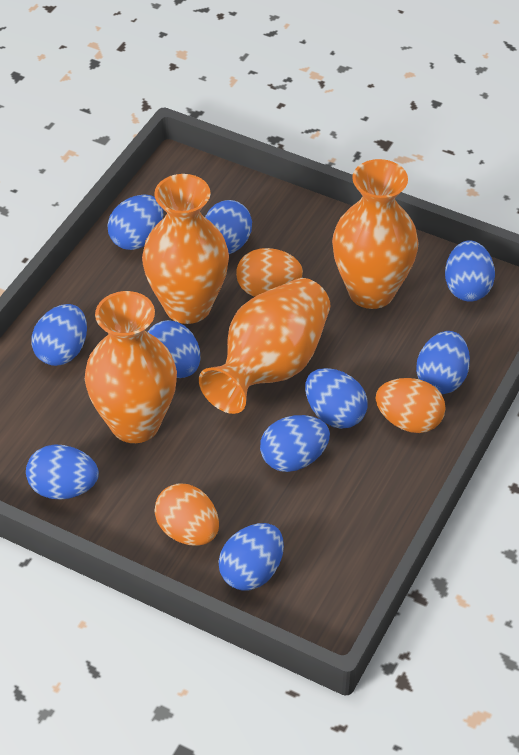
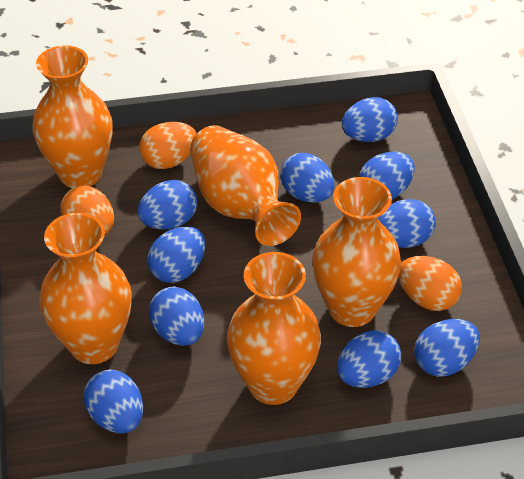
orange vase: 4 -> 5

